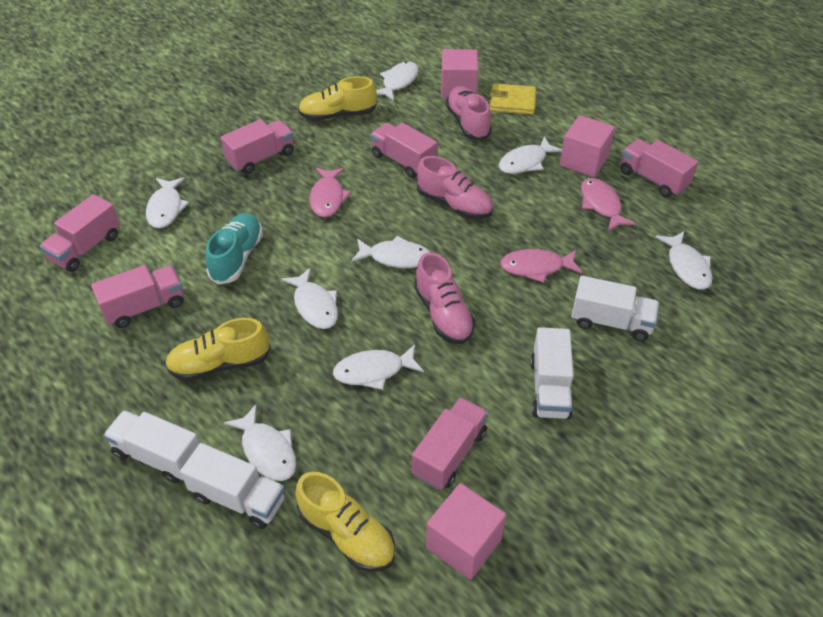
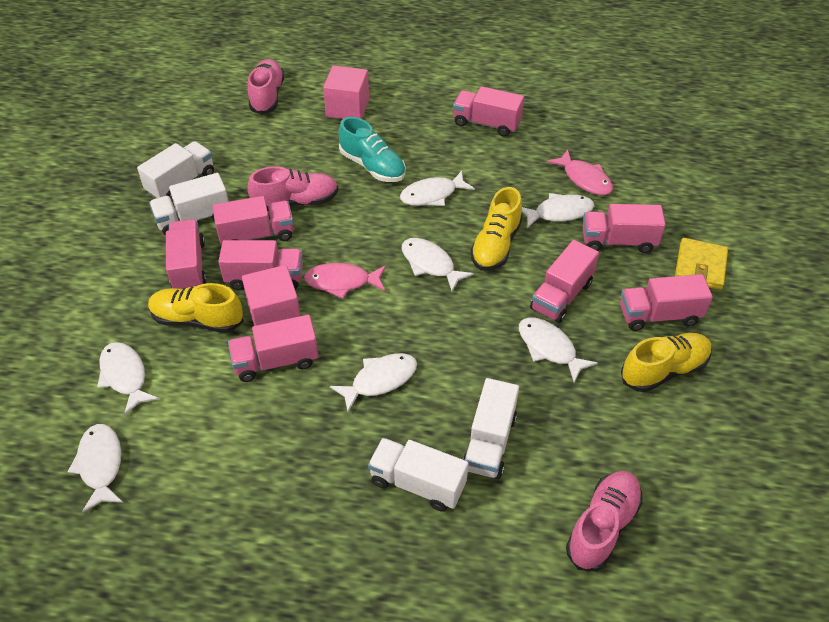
pink cube: 3 -> 2
pink fish: 3 -> 2
pink truck: 6 -> 8
white fish: 8 -> 7

